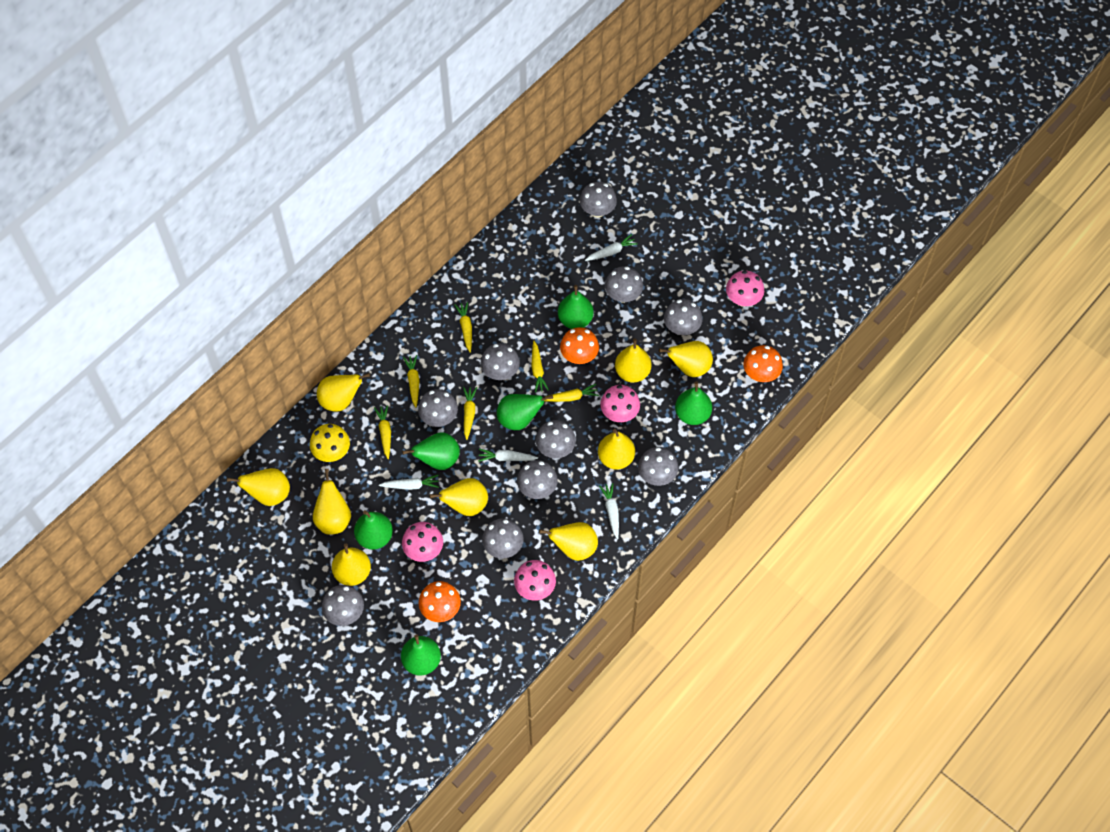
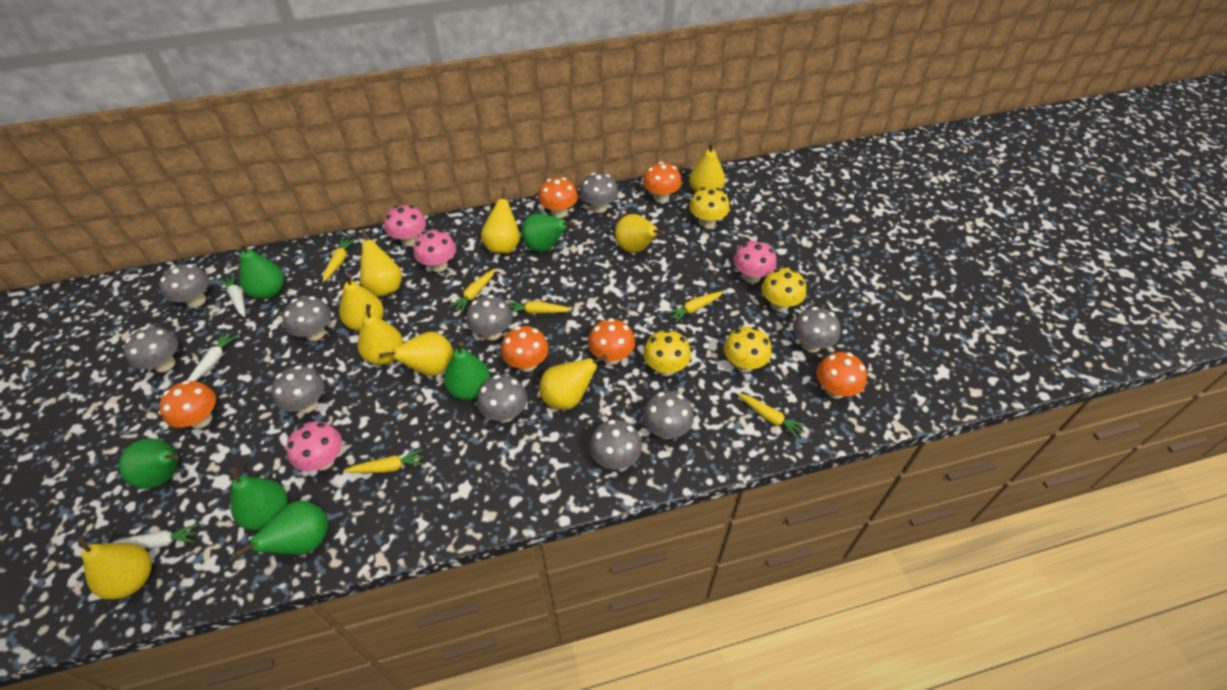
orange mushroom: 3 -> 6
white carrot: 4 -> 3
yellow mushroom: 1 -> 4

